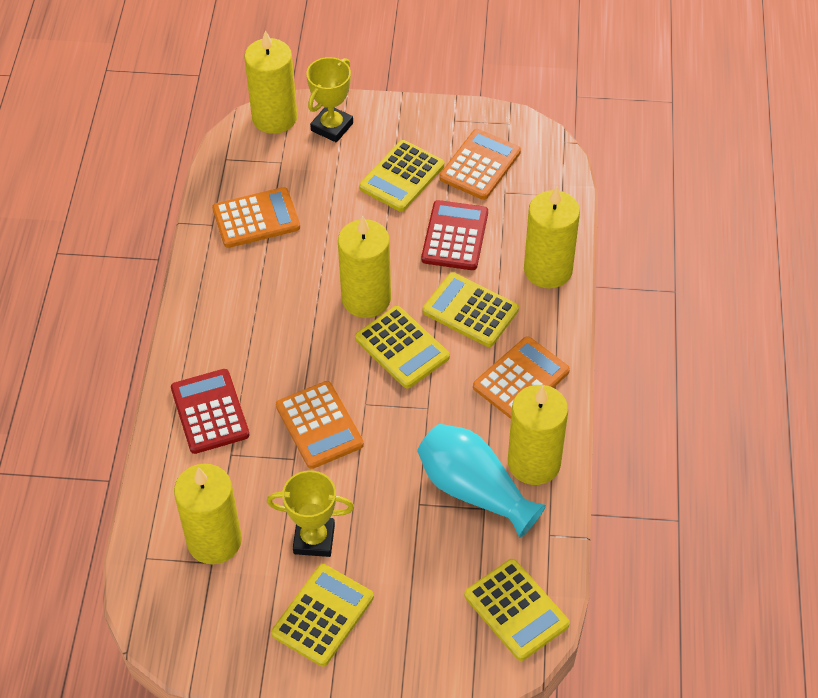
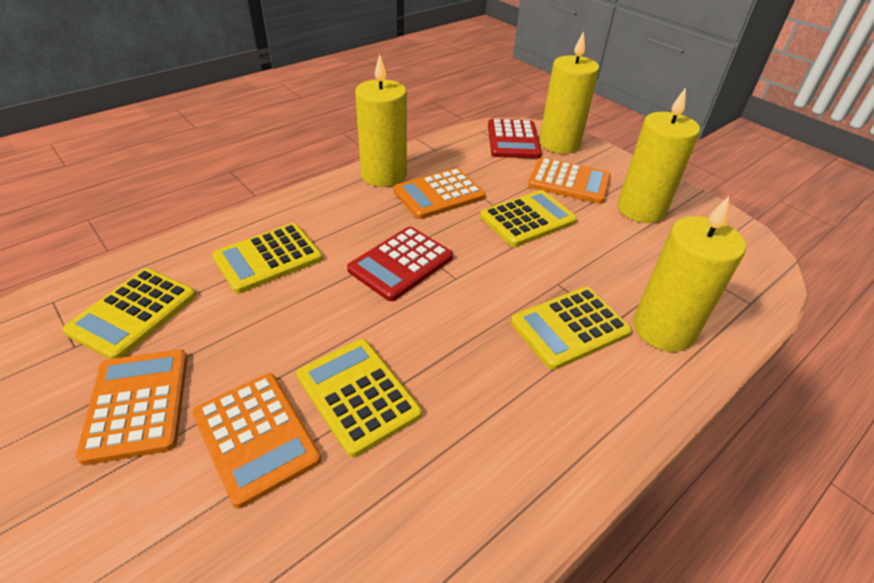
turquoise vase: 1 -> 0
yellow candle: 5 -> 4
yellow trophy: 2 -> 0

